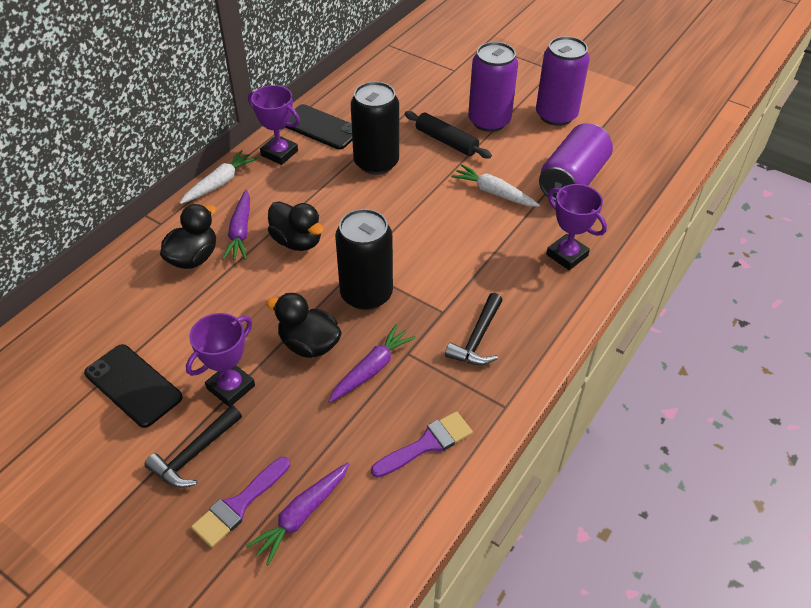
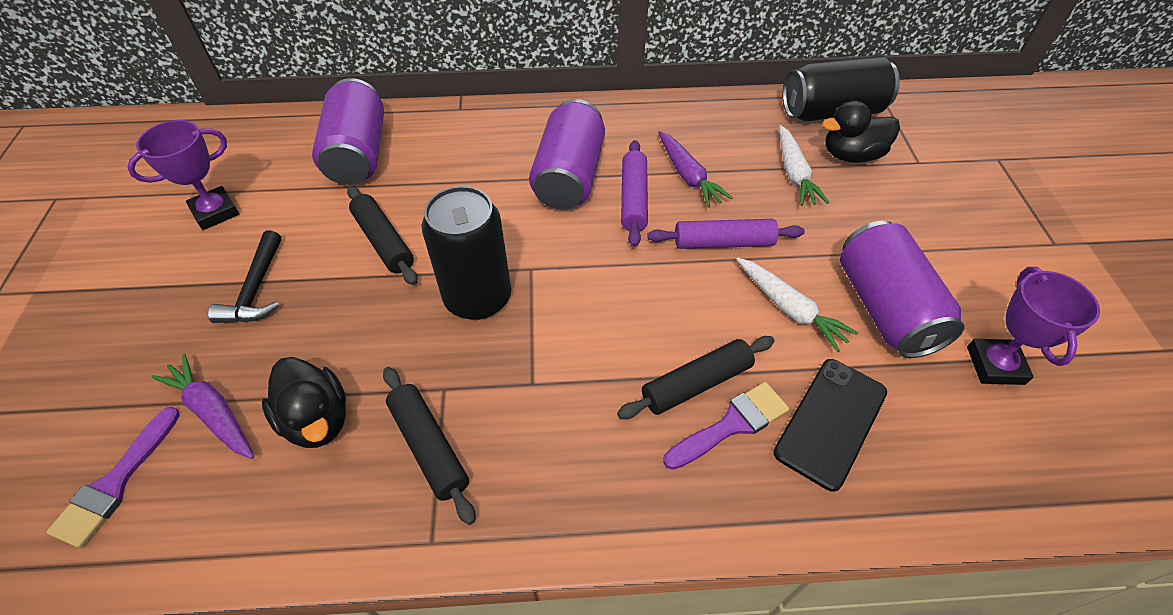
black duck: 3 -> 2
black hammer: 2 -> 1
black phone: 2 -> 1
black rolling pin: 1 -> 3
purple carrot: 3 -> 2
purple rolling pin: 0 -> 2
purple trophy: 3 -> 2

